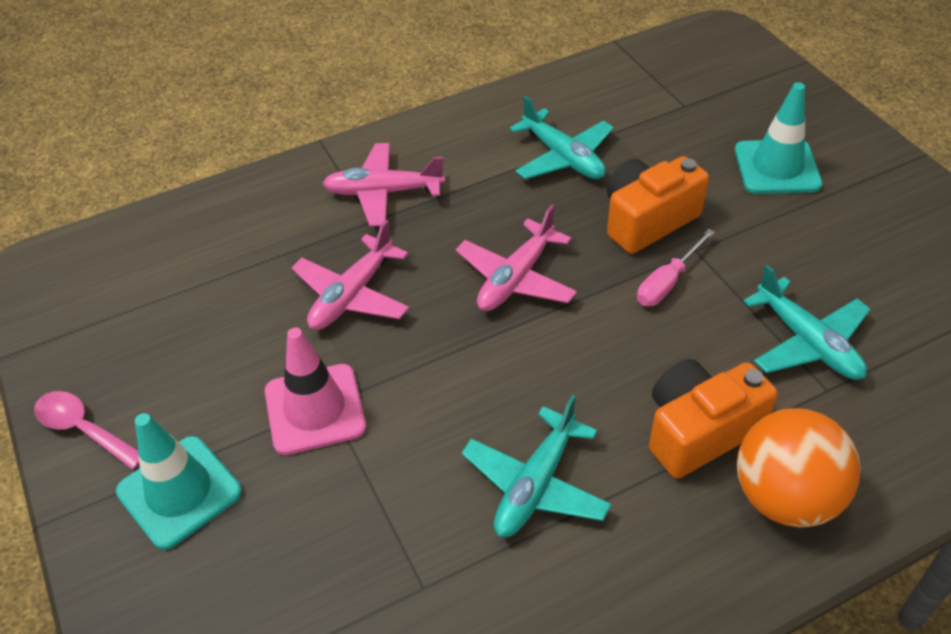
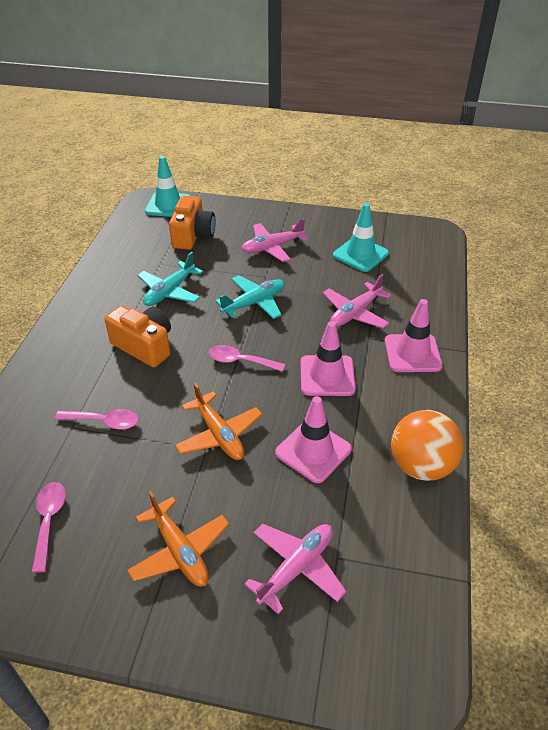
orange plane: 0 -> 2
pink screwdriver: 1 -> 0
pink spoon: 1 -> 3
pink traffic cone: 1 -> 3
turquoise plane: 3 -> 2

